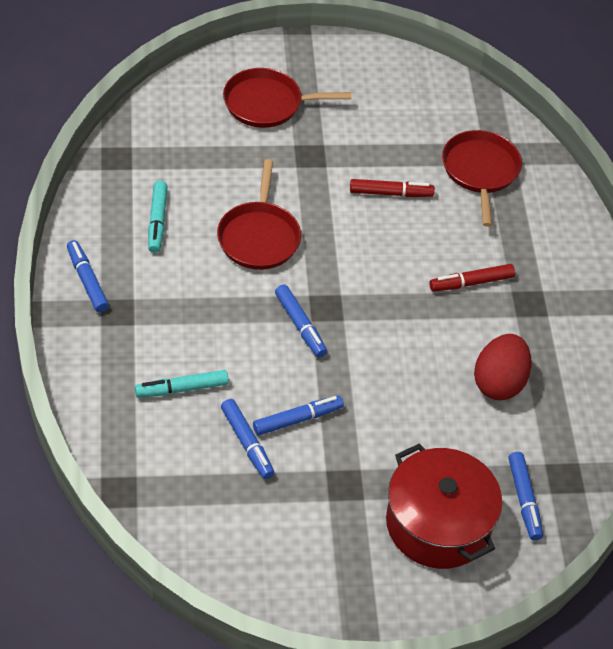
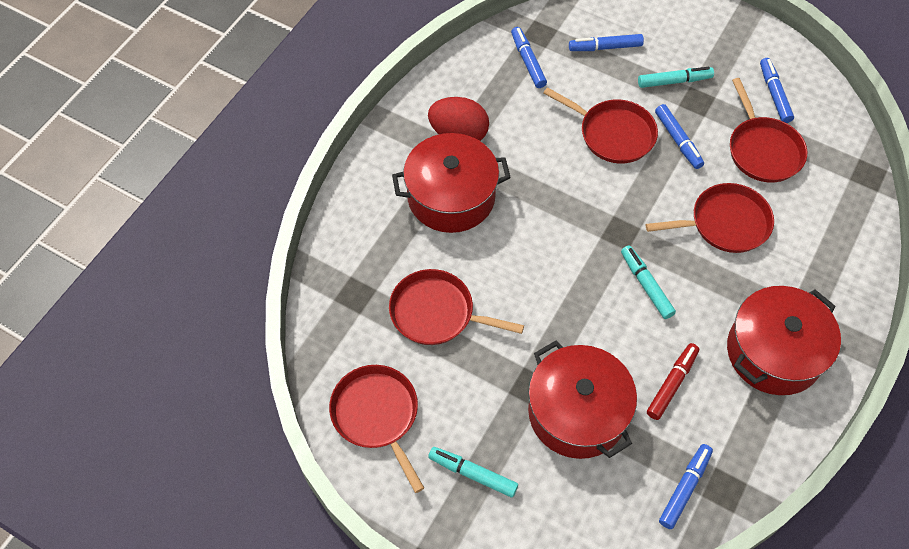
red marker: 2 -> 1
red pan: 3 -> 5
red pot: 1 -> 3
turquoise marker: 2 -> 3

